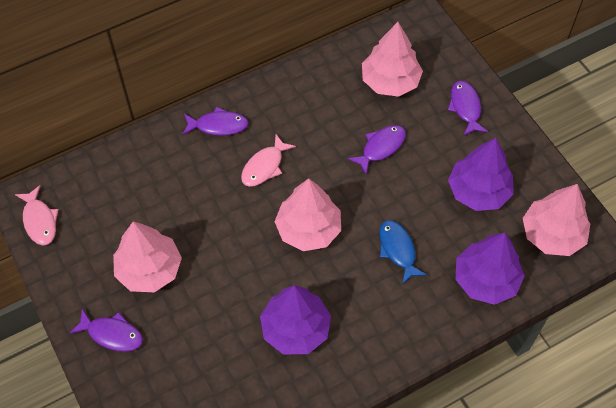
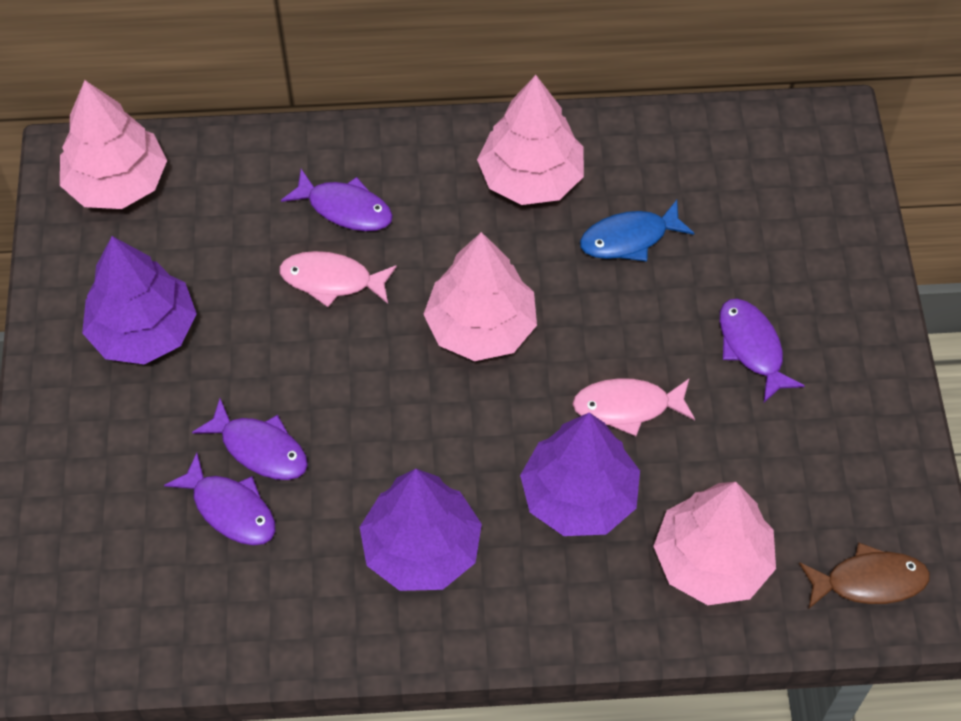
brown fish: 0 -> 1

